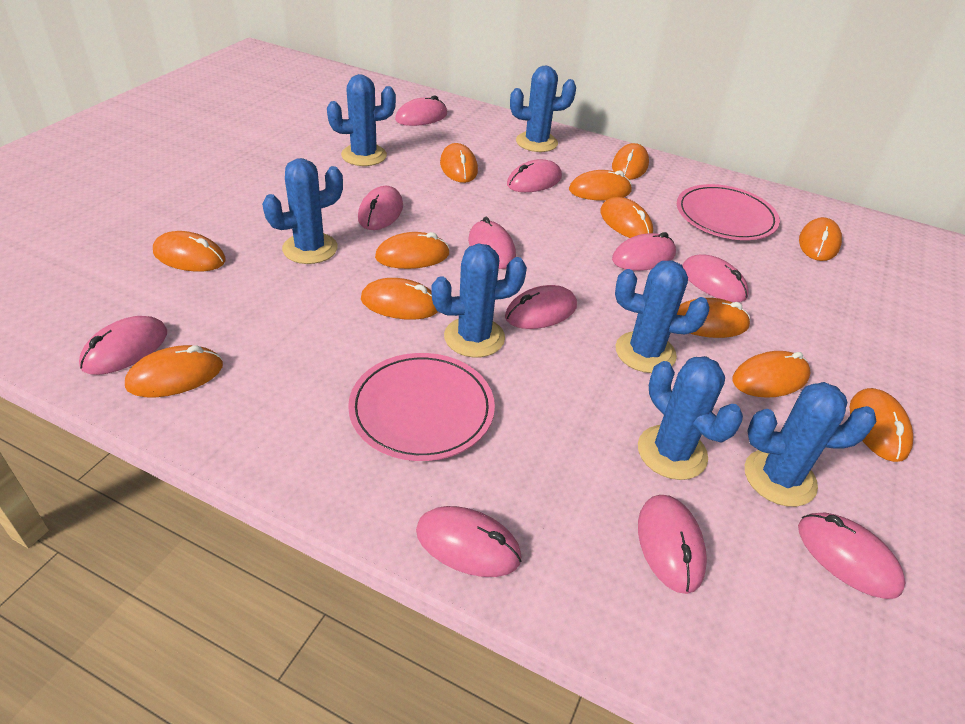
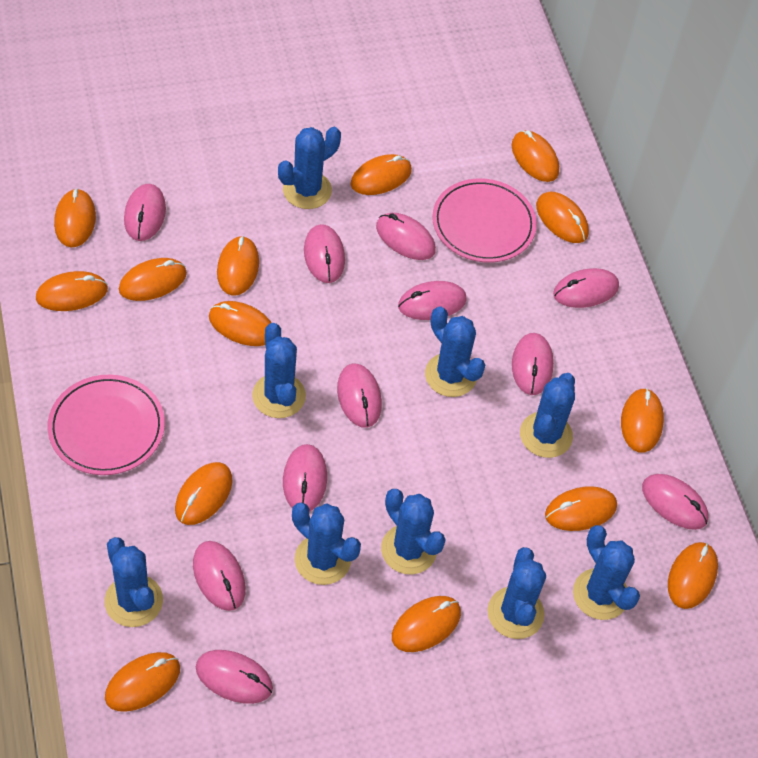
blue cactus: 7 -> 9
orange mouse: 12 -> 14

